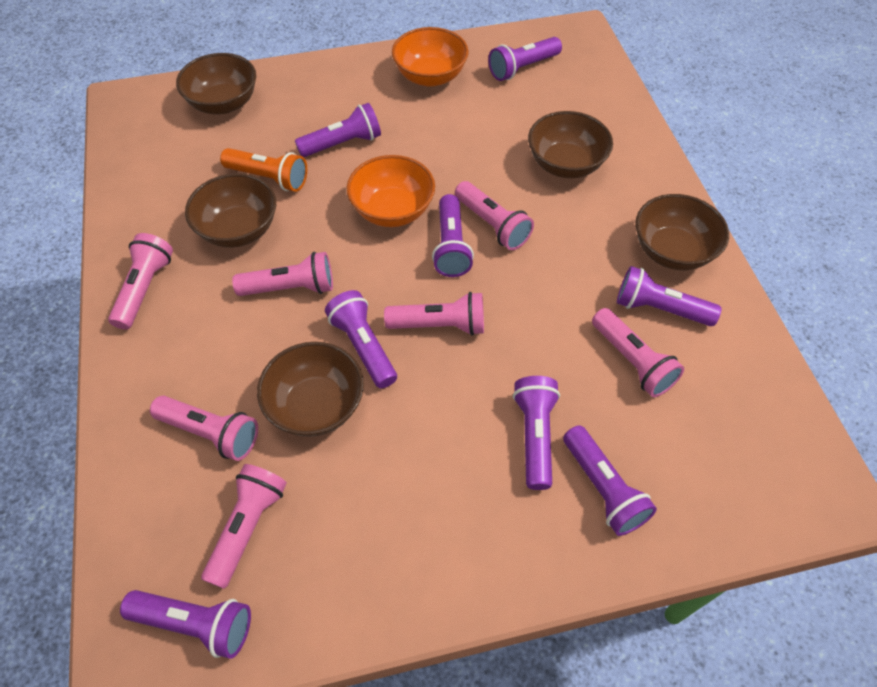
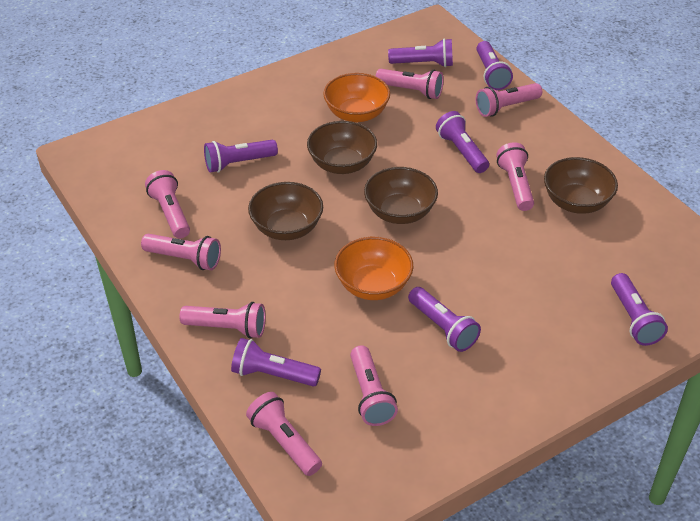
brown bowl: 5 -> 4
orange flashlight: 1 -> 0
pink flashlight: 7 -> 8
purple flashlight: 8 -> 7

